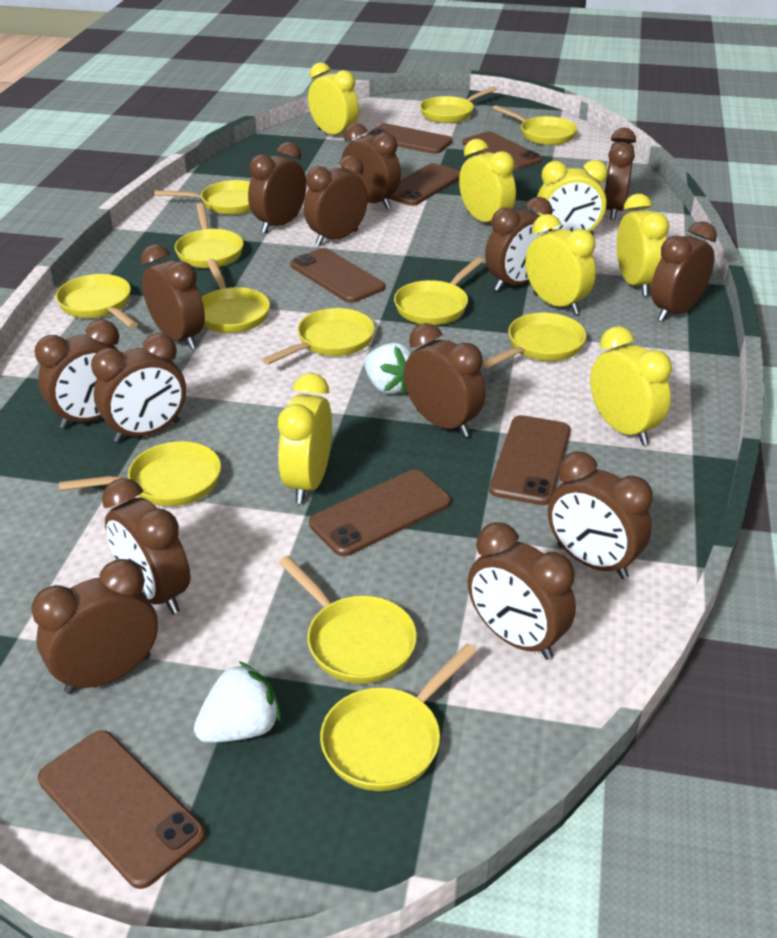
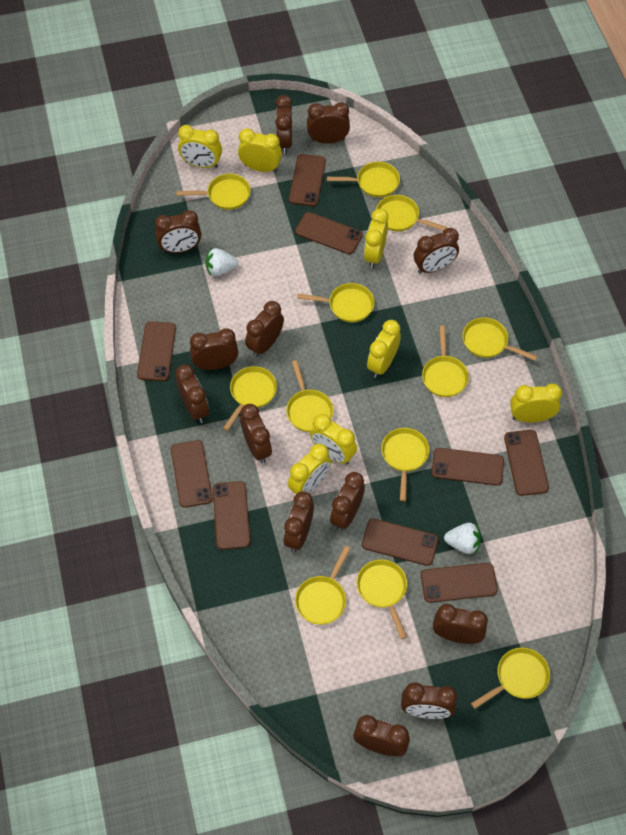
brown clock: 14 -> 13
brown phone: 7 -> 9

